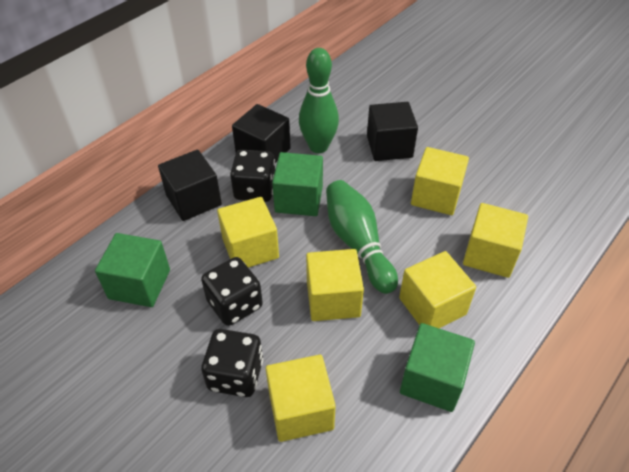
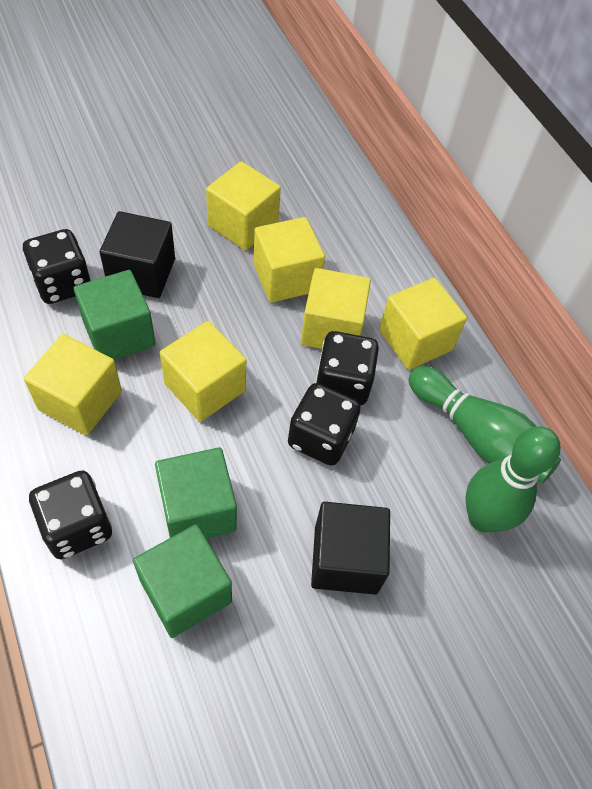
black cube: 3 -> 2
black dice: 3 -> 4

